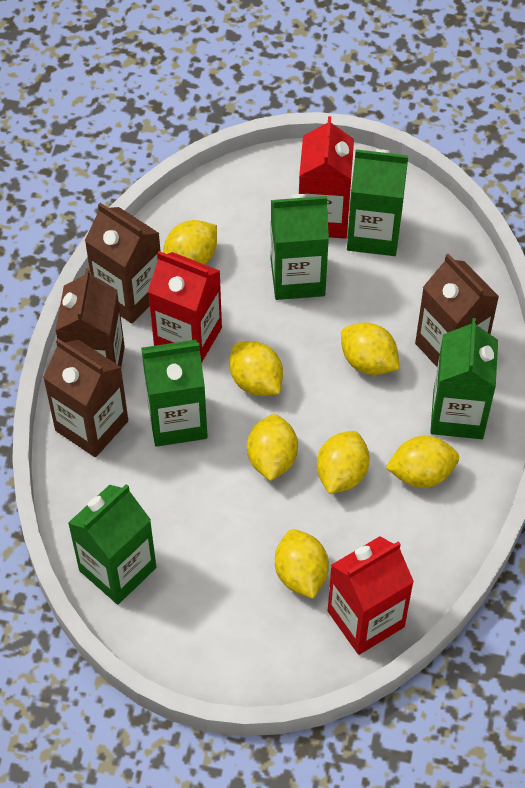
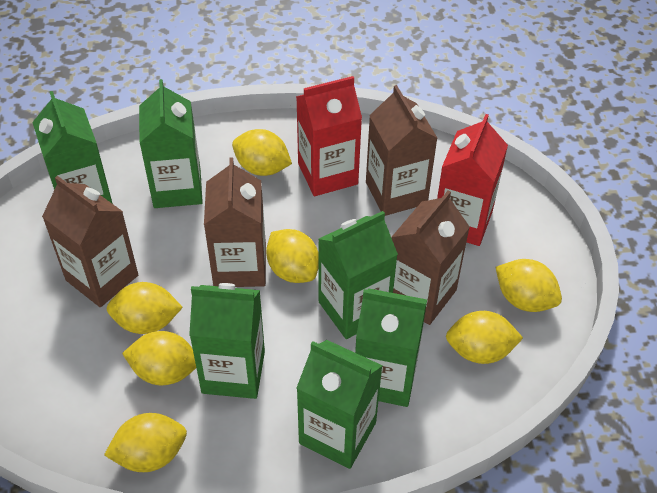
green carton: 5 -> 6
red carton: 3 -> 2

